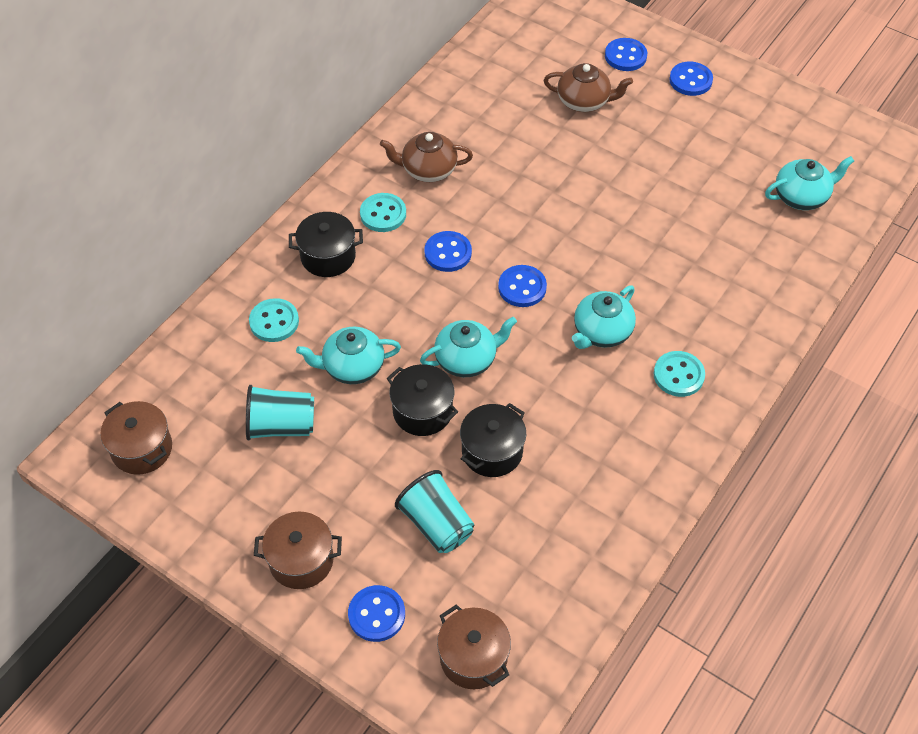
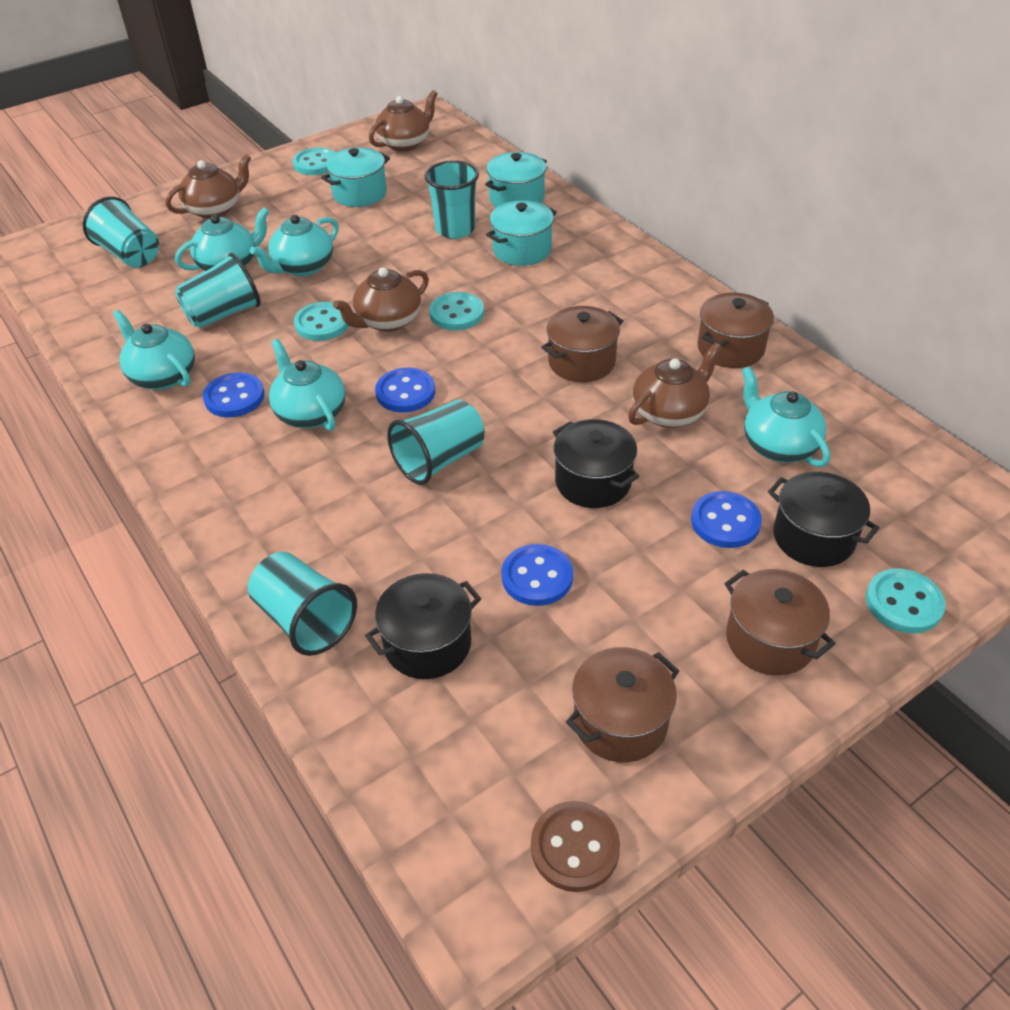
blue button: 5 -> 4
brown button: 0 -> 1
brown pot: 3 -> 4
brown teapot: 2 -> 4
turquoise button: 3 -> 4
turquoise cup: 2 -> 5
turquoise pot: 0 -> 3
turquoise teapot: 4 -> 5

